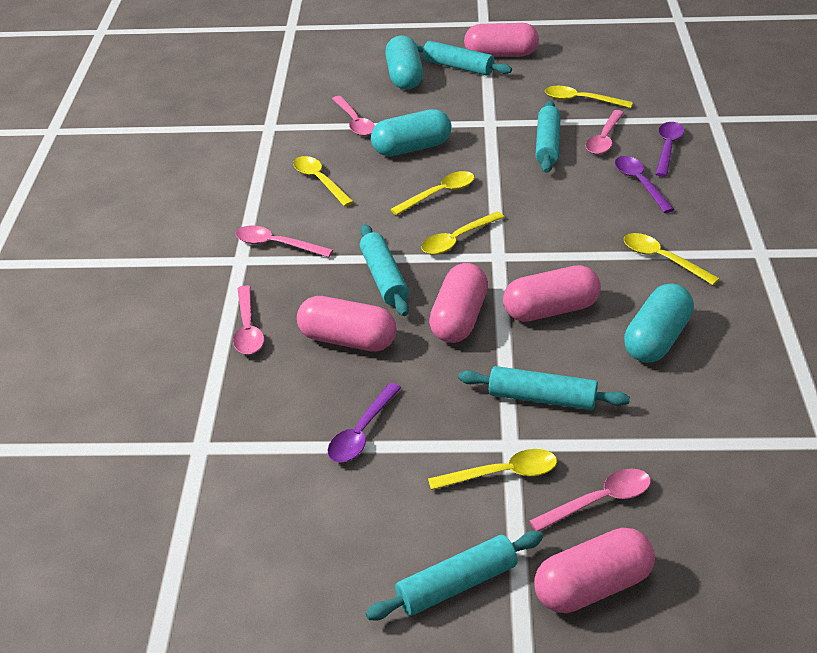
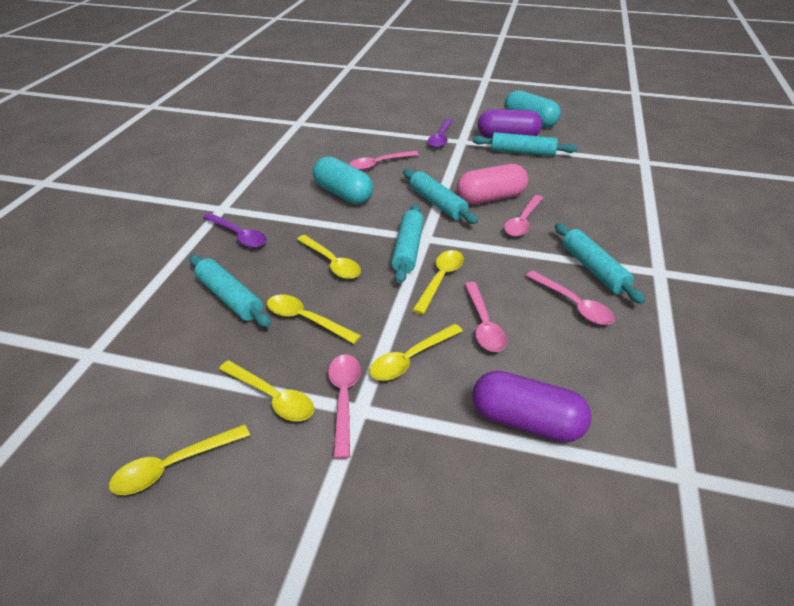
pink capsule: 5 -> 1
purple capsule: 0 -> 2
purple spoon: 3 -> 2
turquoise capsule: 3 -> 2

